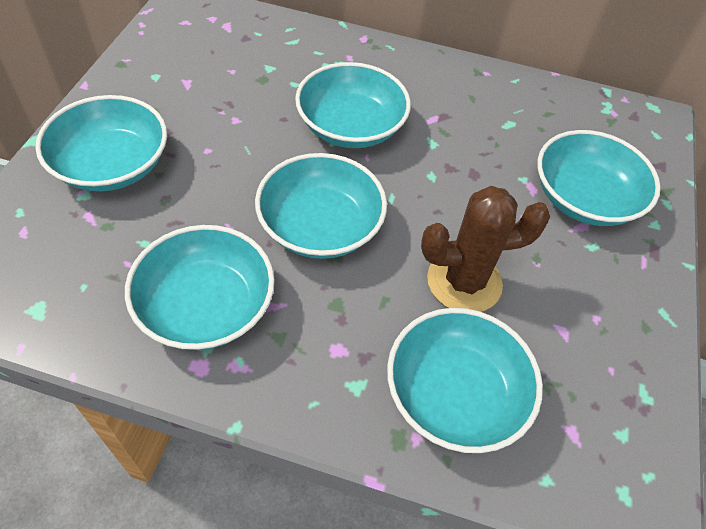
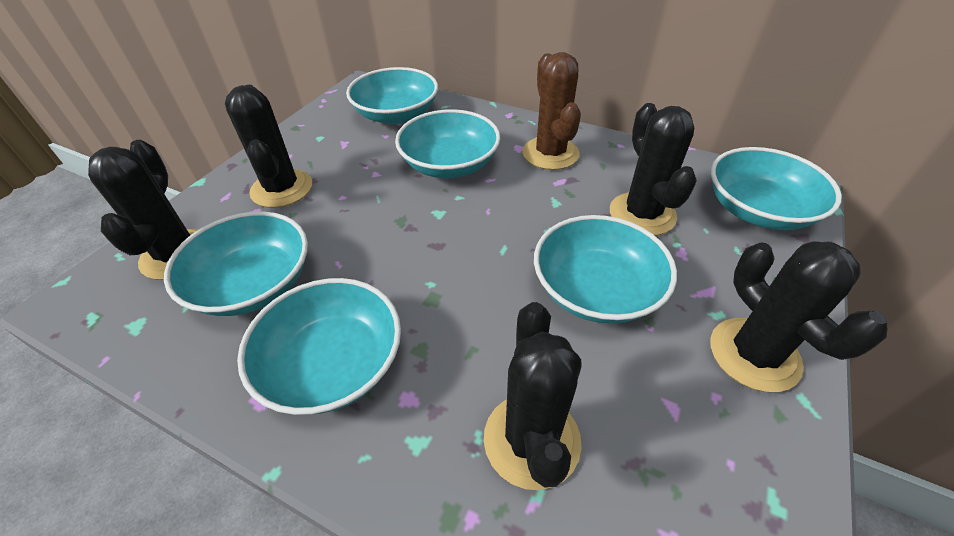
black cactus: 0 -> 5

